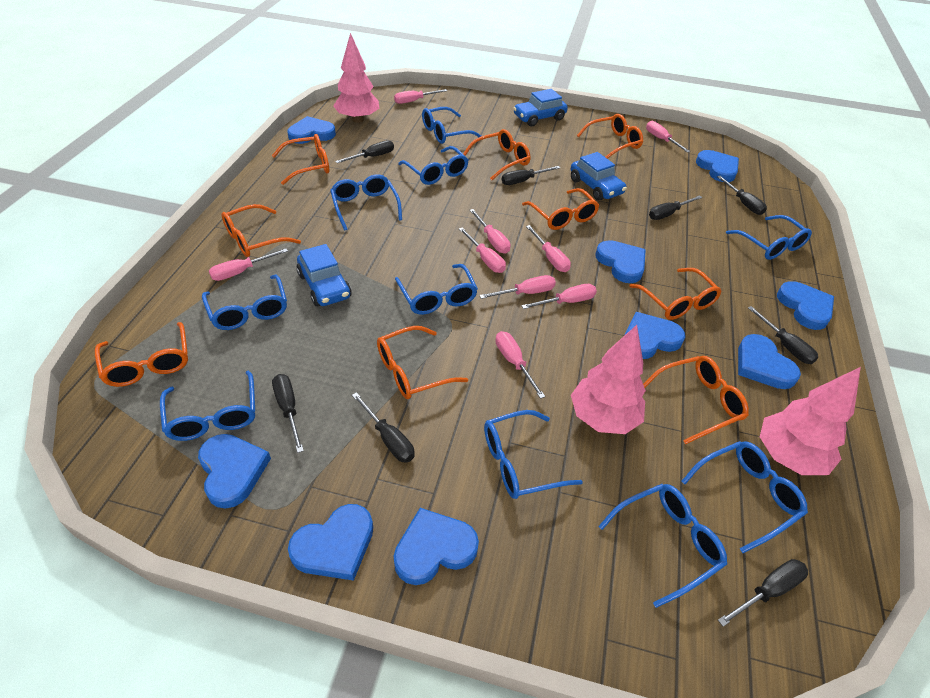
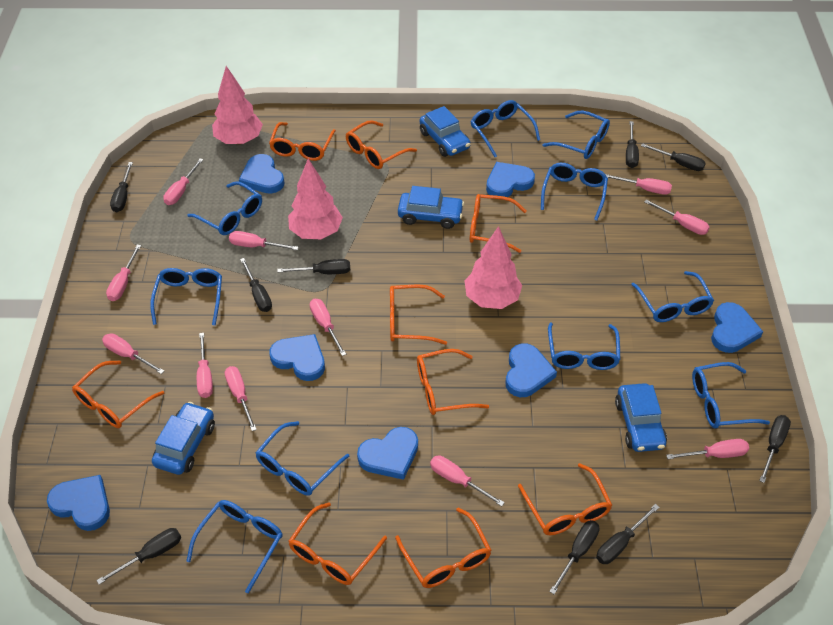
black screwdriver: 8 -> 9
blue car: 3 -> 4
blue heart: 9 -> 7
pink screwdriver: 9 -> 11

